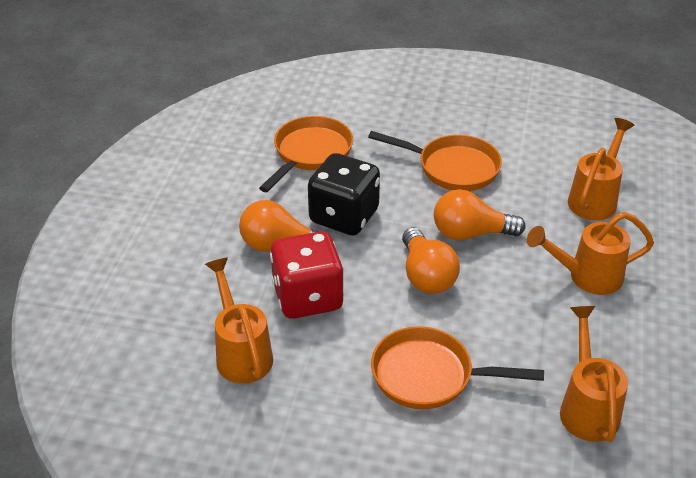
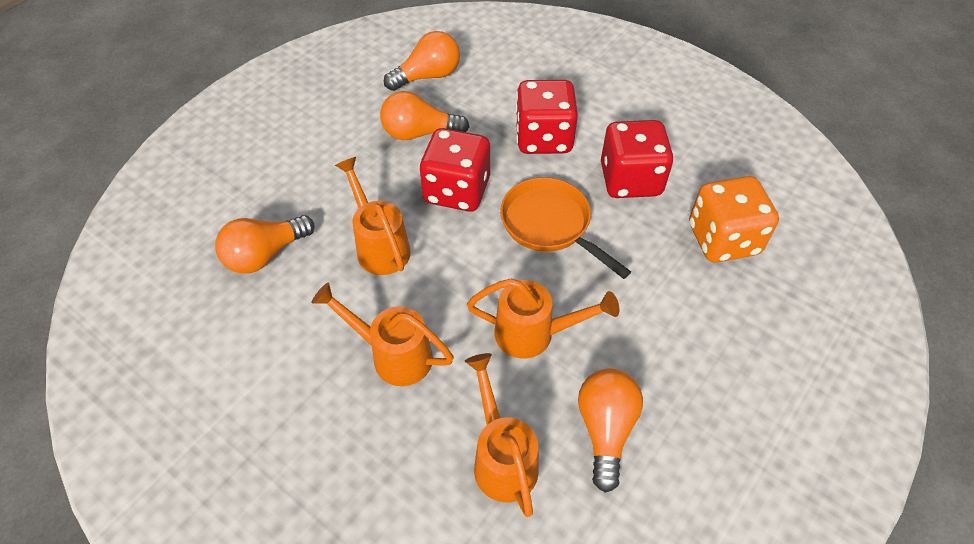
black dice: 1 -> 0
orange dice: 0 -> 1
orange light bulb: 3 -> 4
orange pan: 3 -> 1
red dice: 1 -> 3

